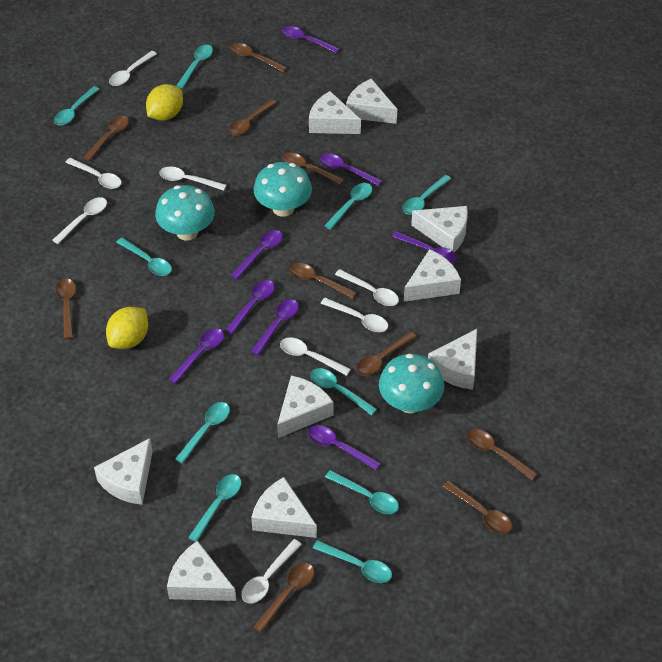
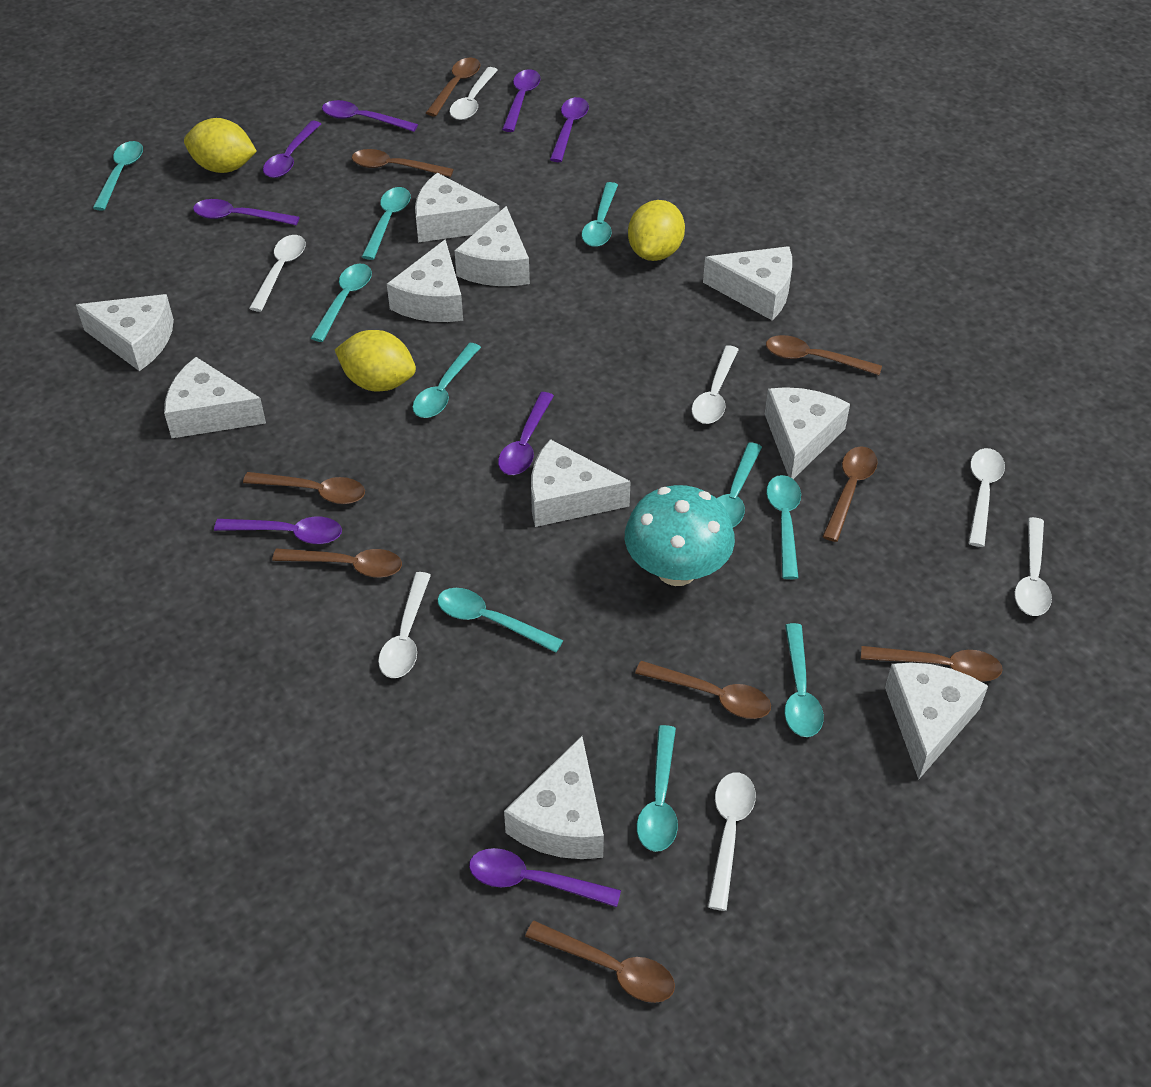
brown spoon: 10 -> 9
turquoise mushroom: 3 -> 1
white cheese: 9 -> 10
white spoon: 8 -> 7
yellow lemon: 2 -> 3

